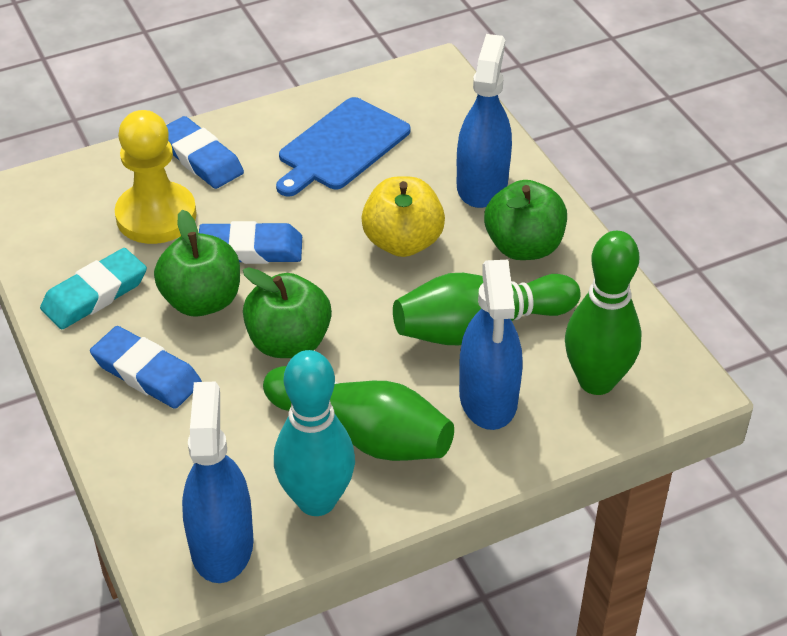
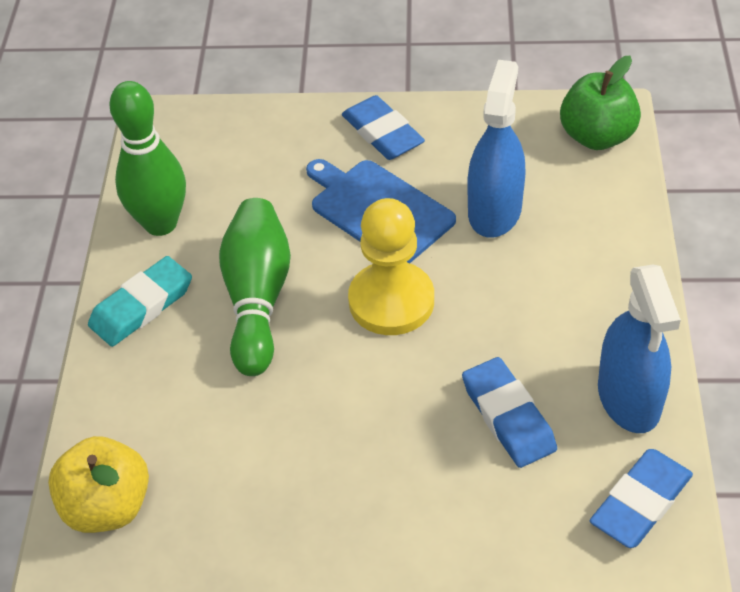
blue spray bottle: 3 -> 2
green apple: 3 -> 1
green bowling pin: 3 -> 2
turquoise bowling pin: 1 -> 0

